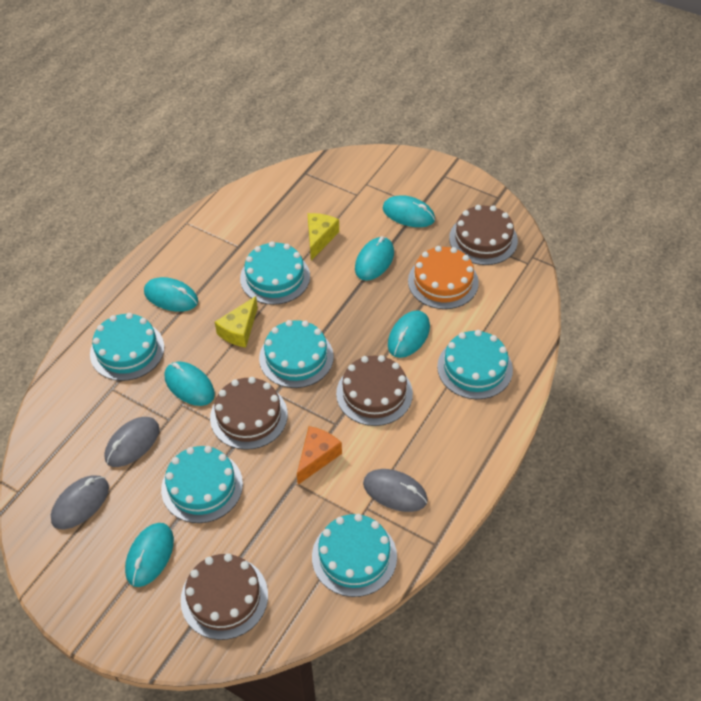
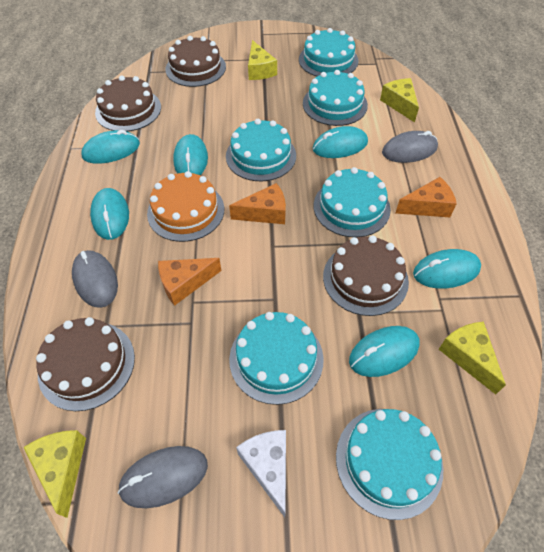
orange cheese: 1 -> 3
white cheese: 0 -> 1
yellow cheese: 2 -> 4

